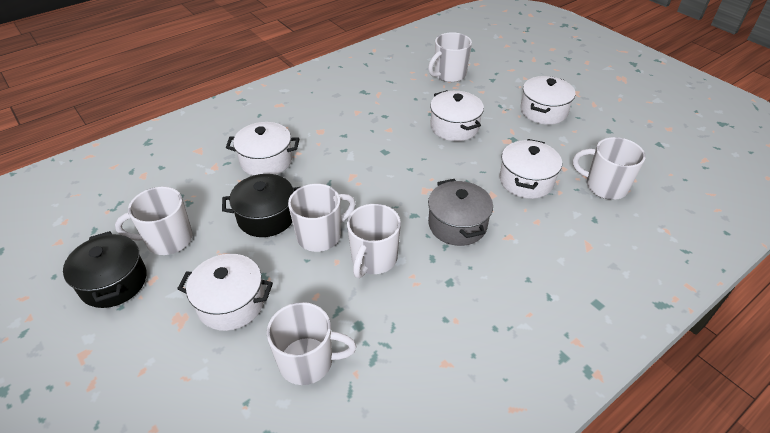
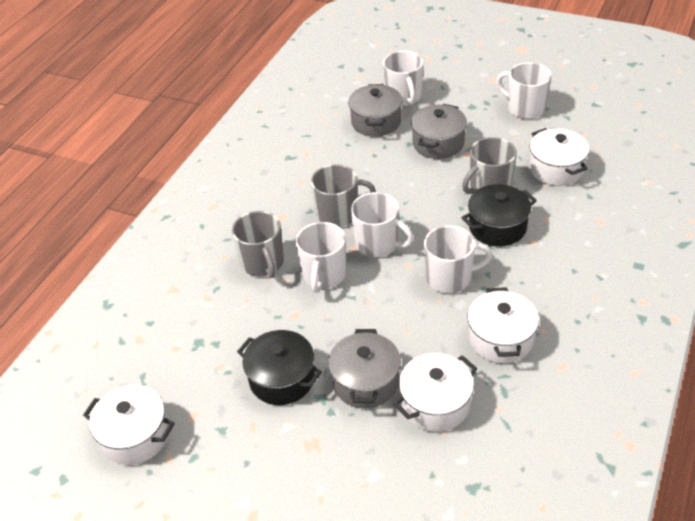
grey mug: 0 -> 3
grey pot: 1 -> 3
white mug: 6 -> 5
white pot: 5 -> 4

